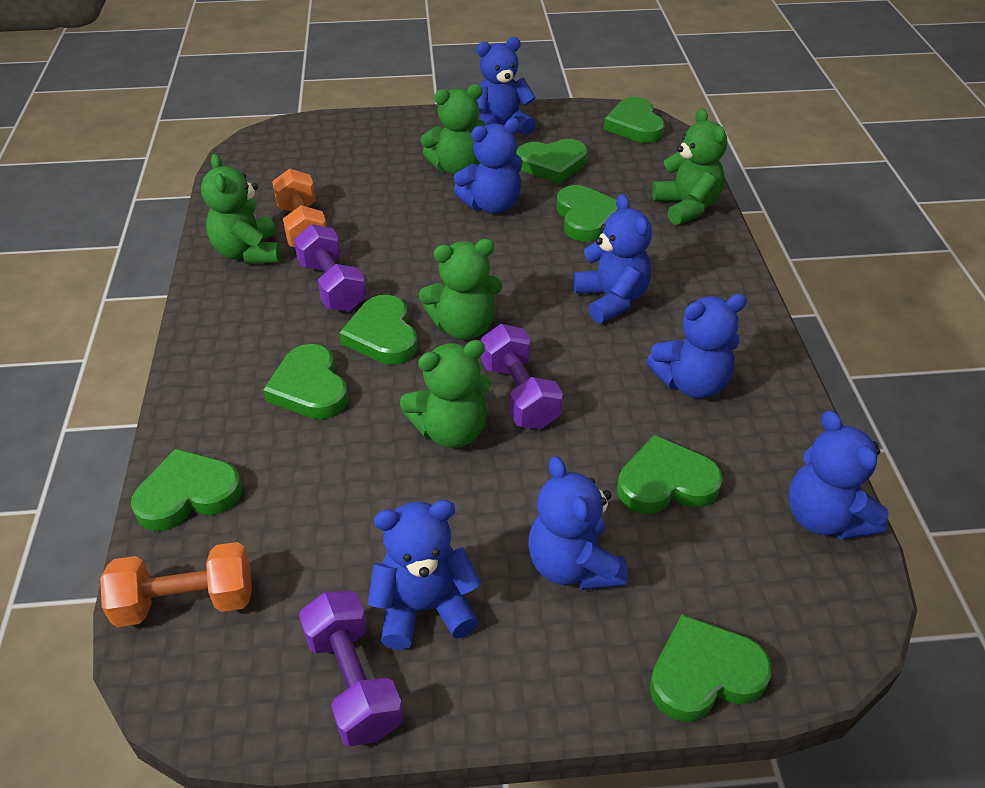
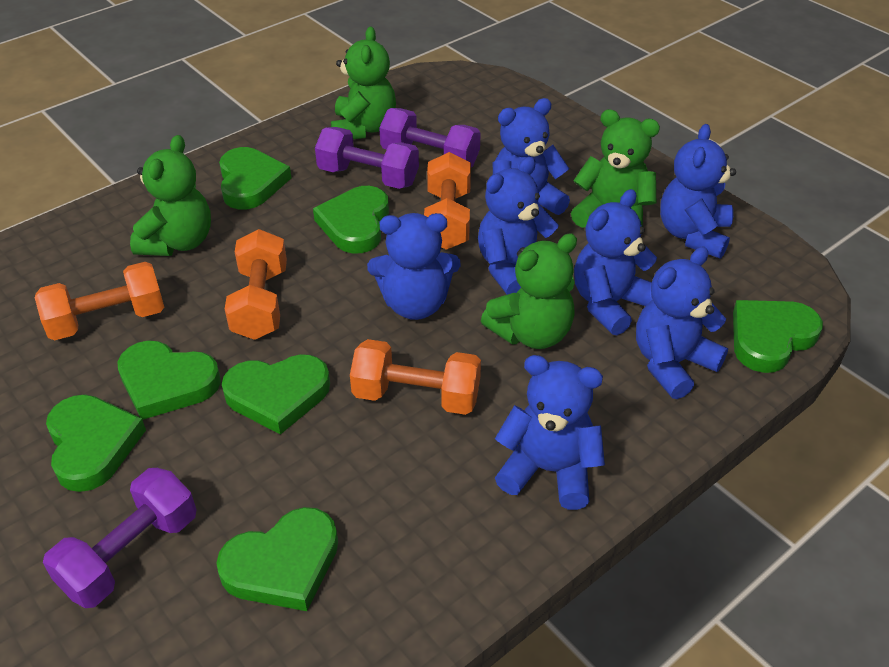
green heart: 8 -> 7
green teddy bear: 5 -> 4
orange dumbbell: 2 -> 4

